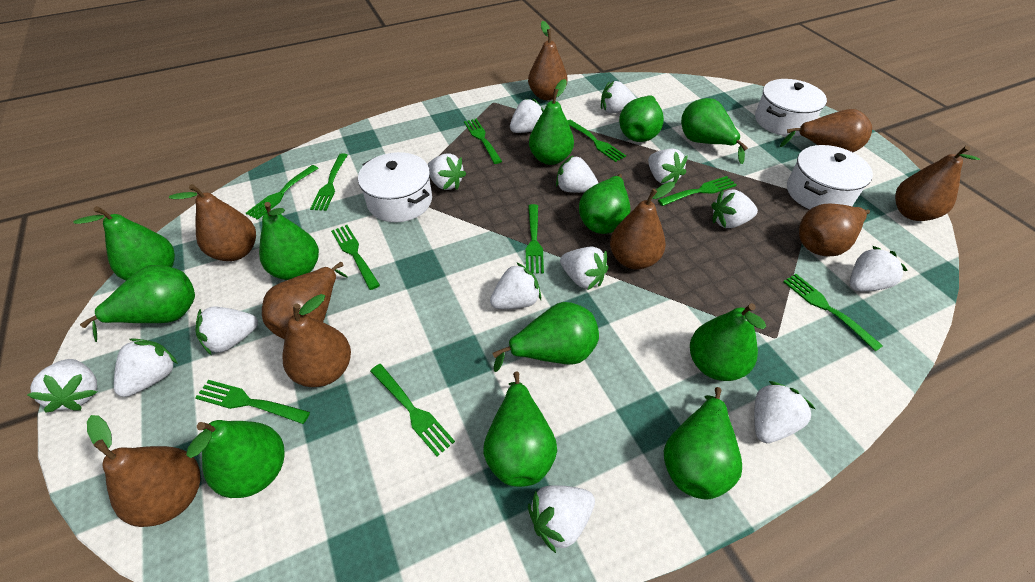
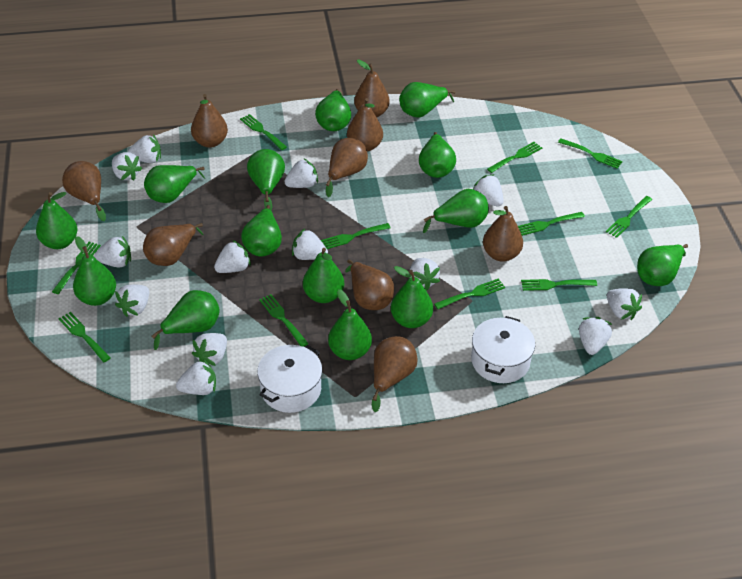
green fork: 10 -> 11
green pear: 12 -> 14
white pot: 3 -> 2
white strawberry: 14 -> 13

